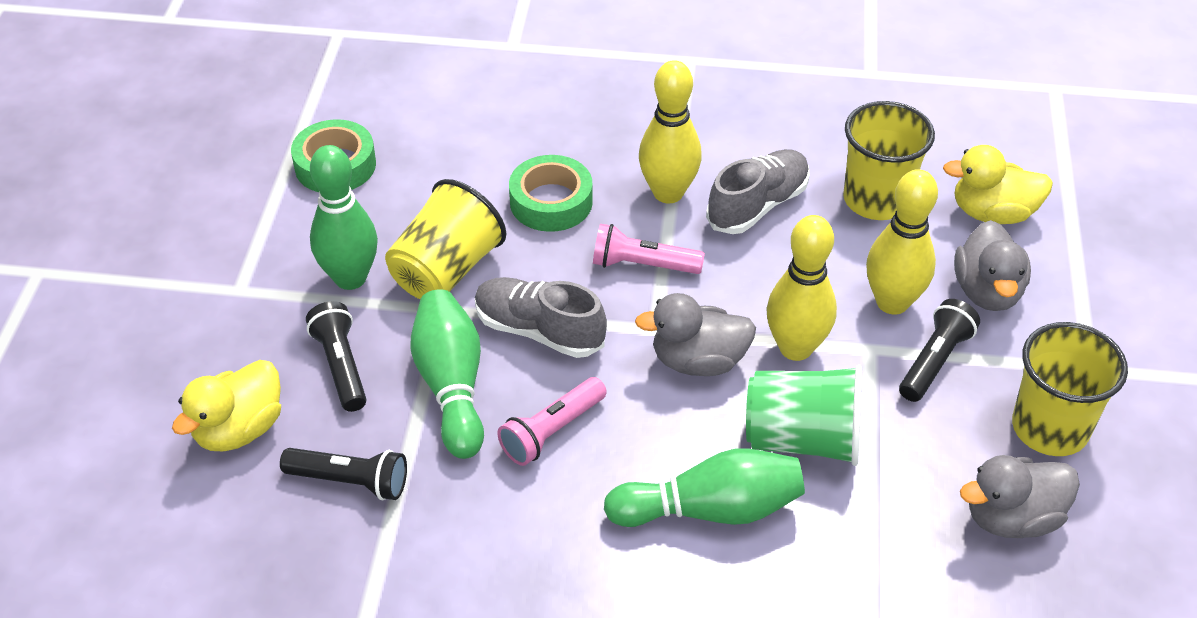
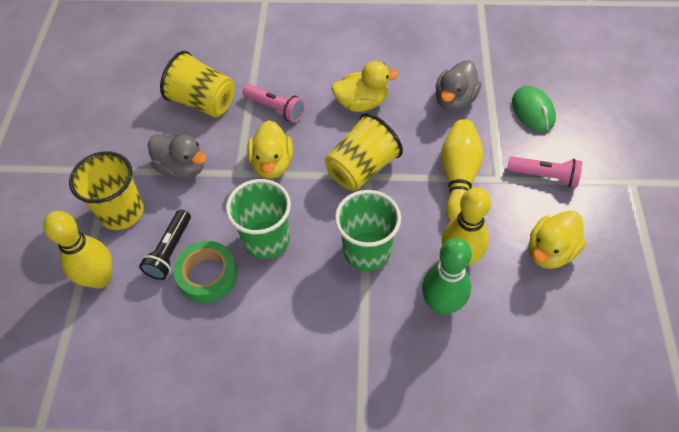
black flashlight: 3 -> 1
green bowling pin: 3 -> 1
green cup: 1 -> 2
green mouse: 0 -> 1
green tape: 2 -> 1
grey duck: 3 -> 2
grey shoe: 2 -> 0
yellow duck: 2 -> 3

